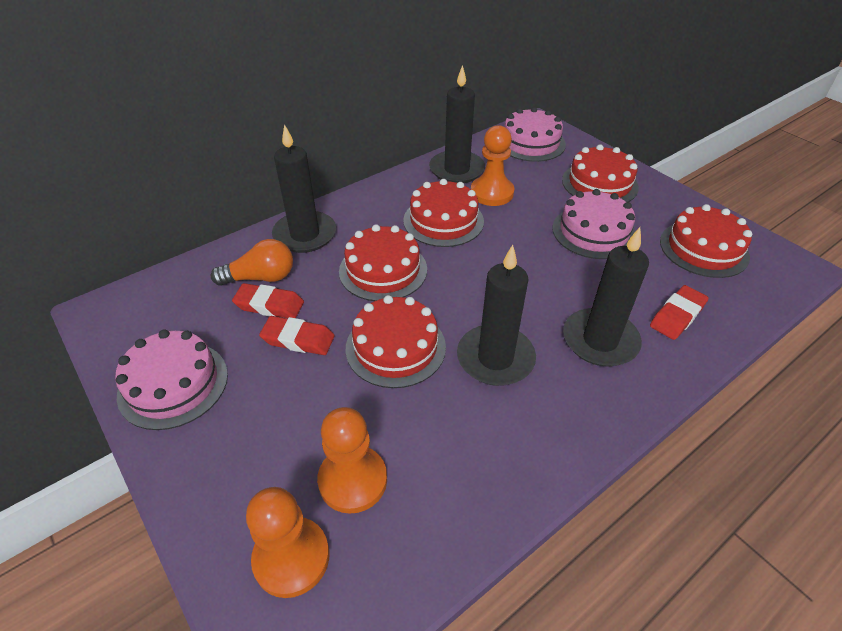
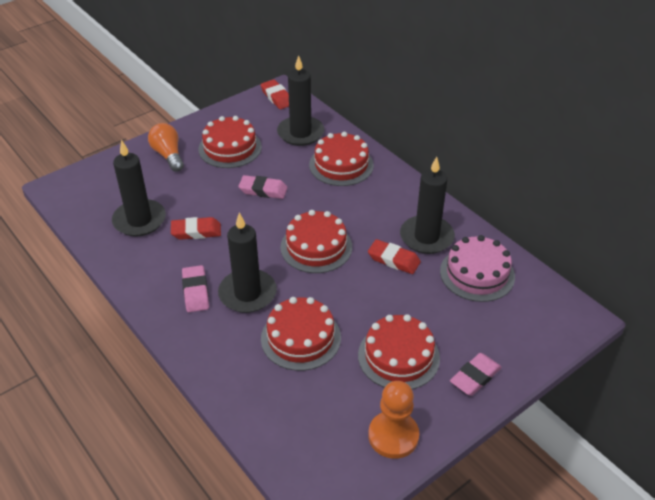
orange pawn: 3 -> 1
pink cake: 3 -> 1
pink eraser: 0 -> 3

